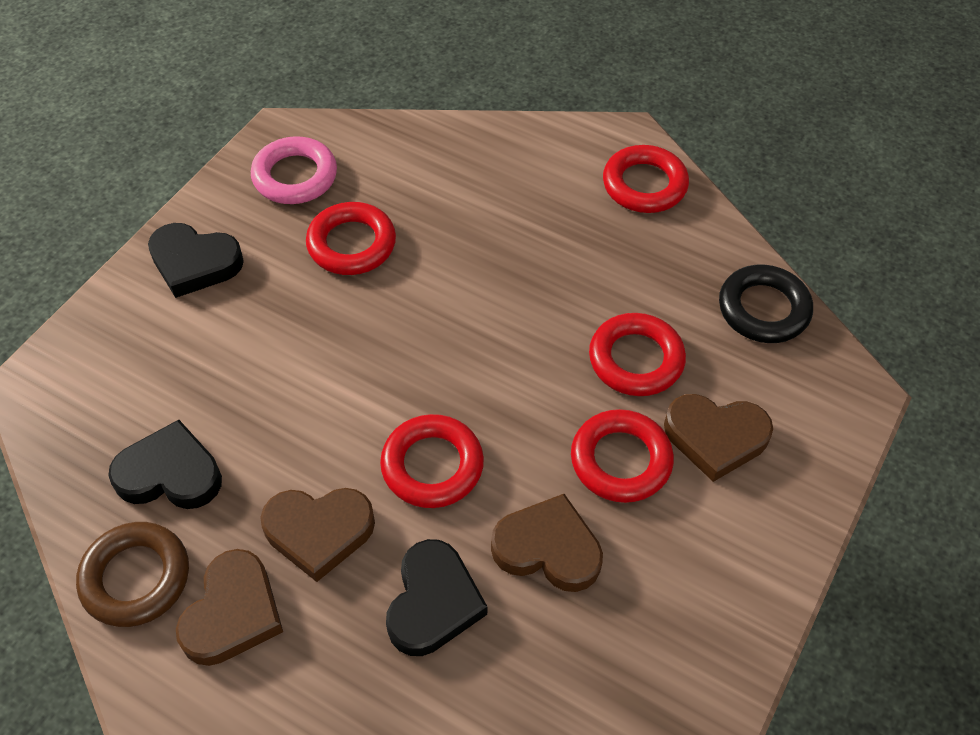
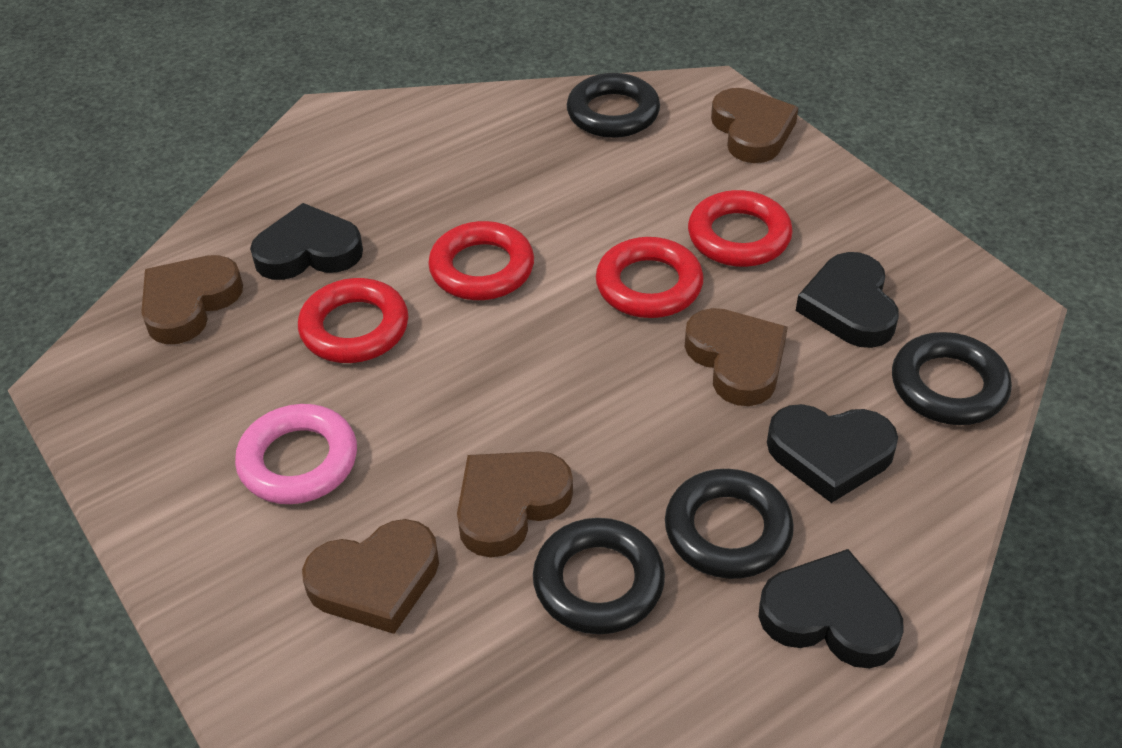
black heart: 3 -> 4
black ring: 1 -> 4
brown heart: 4 -> 5
brown ring: 1 -> 0
red ring: 5 -> 4

